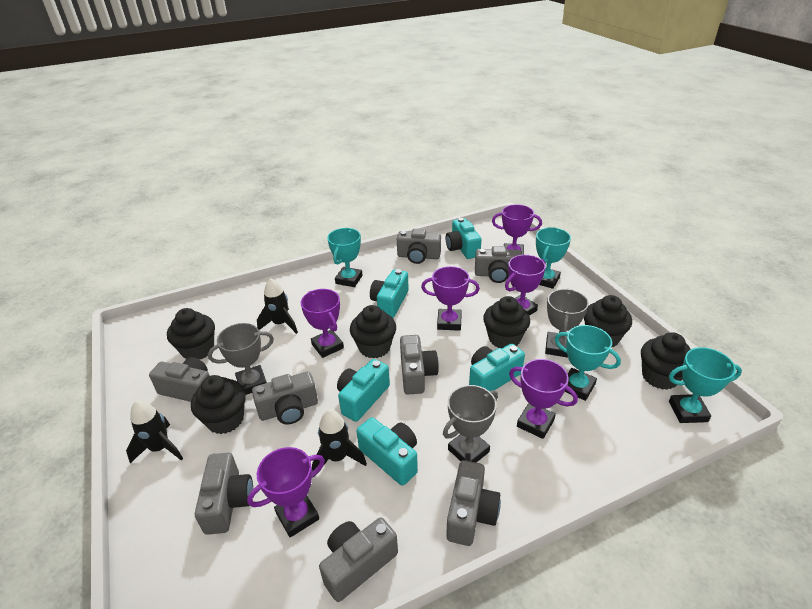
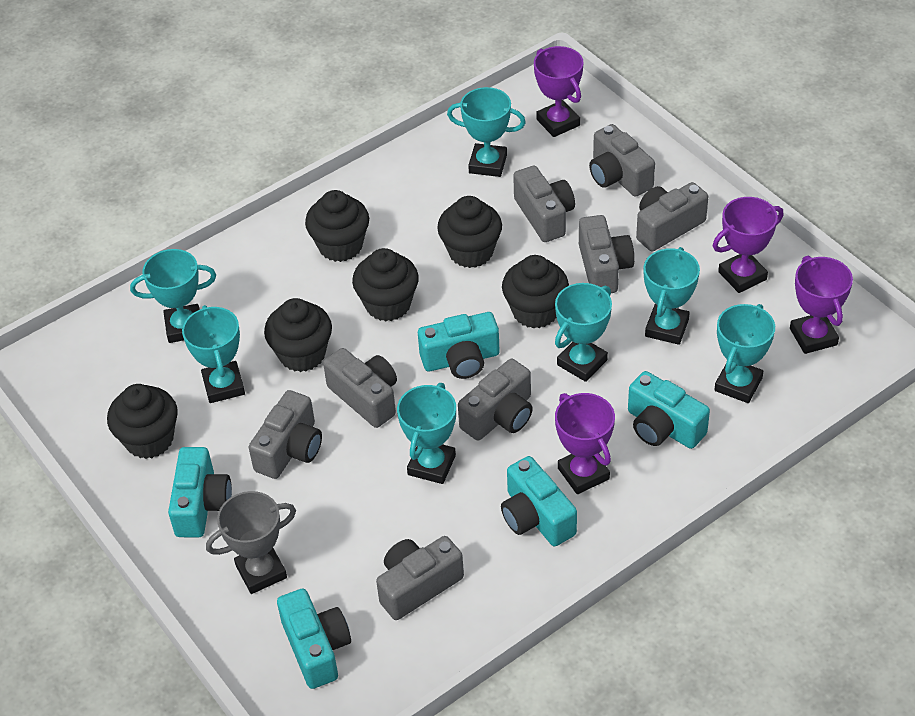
black rocket: 3 -> 0
grey trophy: 3 -> 1
purple trophy: 6 -> 4
turquoise trophy: 4 -> 7

